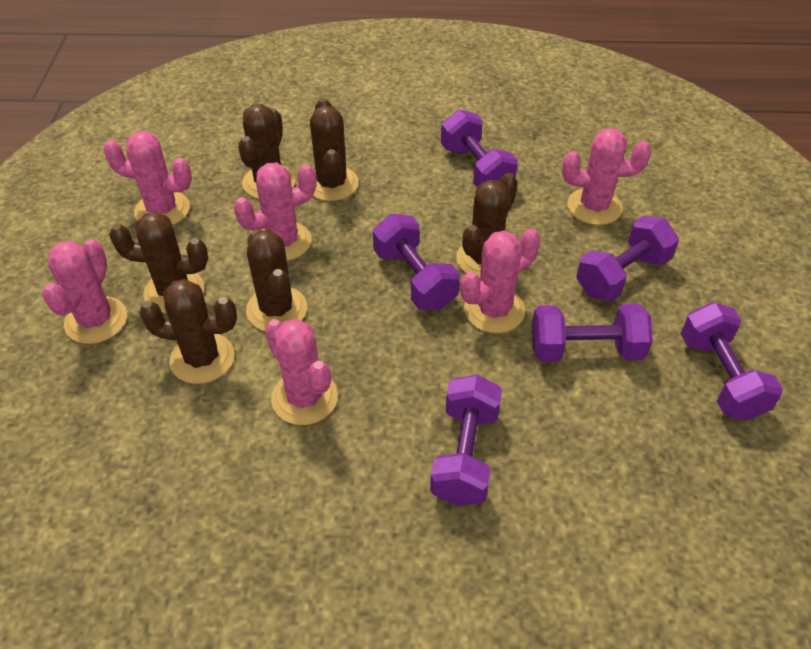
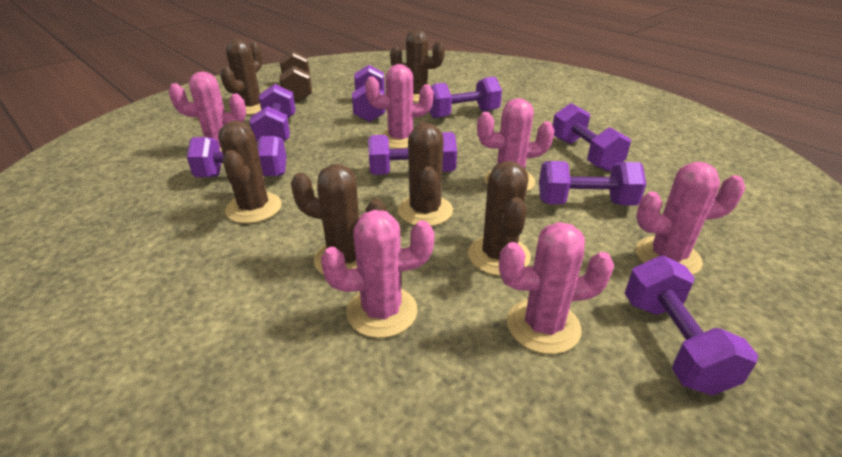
brown dumbbell: 0 -> 1
purple dumbbell: 6 -> 8

